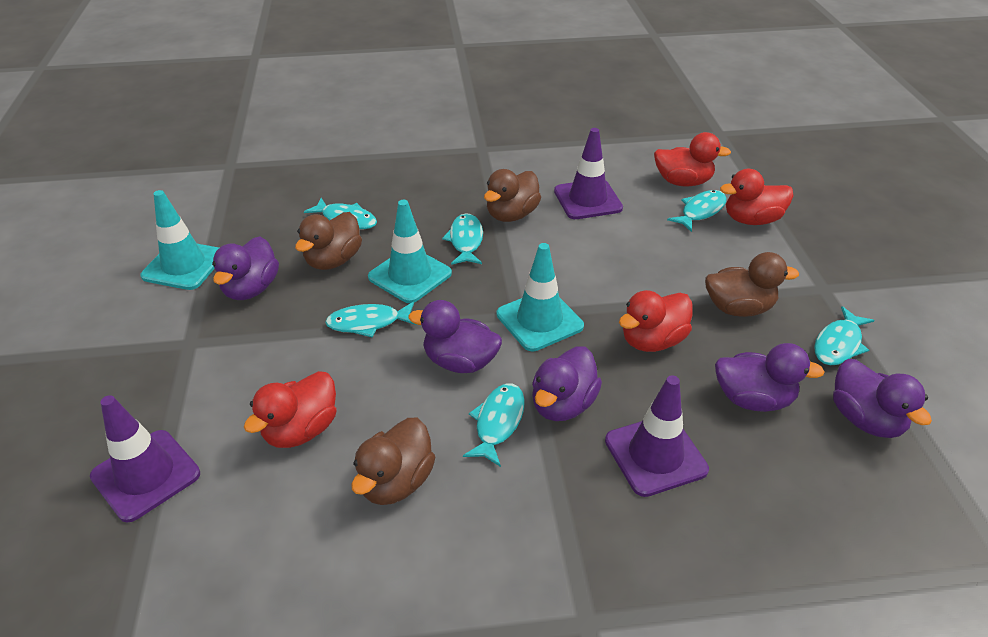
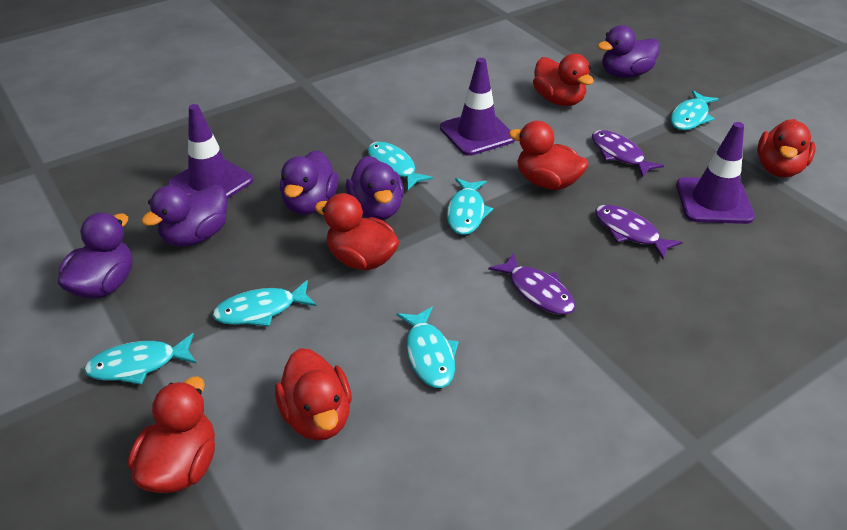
brown duck: 4 -> 0
purple fish: 0 -> 3
red duck: 4 -> 6
turquoise traffic cone: 3 -> 0

